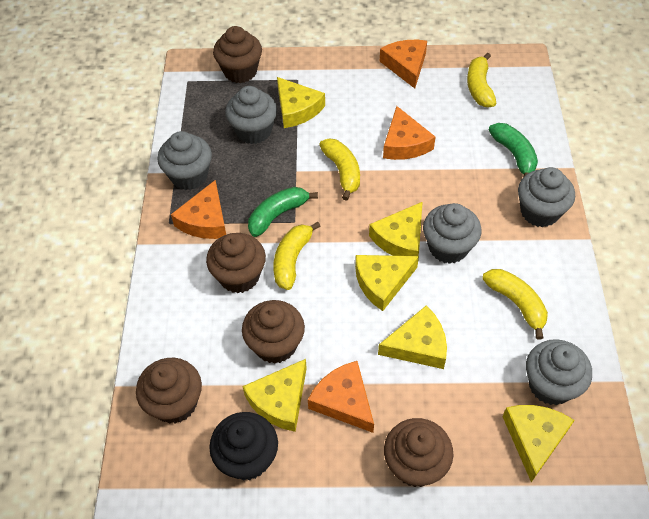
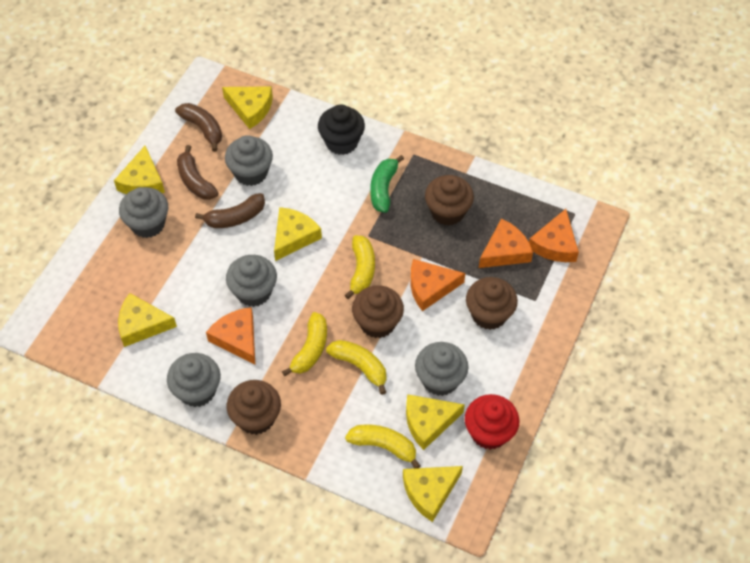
brown banana: 0 -> 3
brown cupcake: 5 -> 4
green banana: 2 -> 1
red cupcake: 0 -> 1

